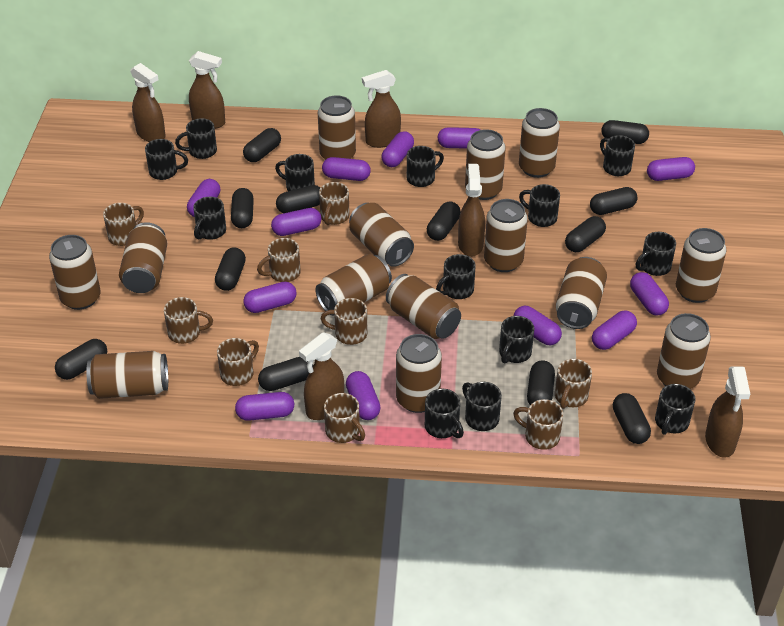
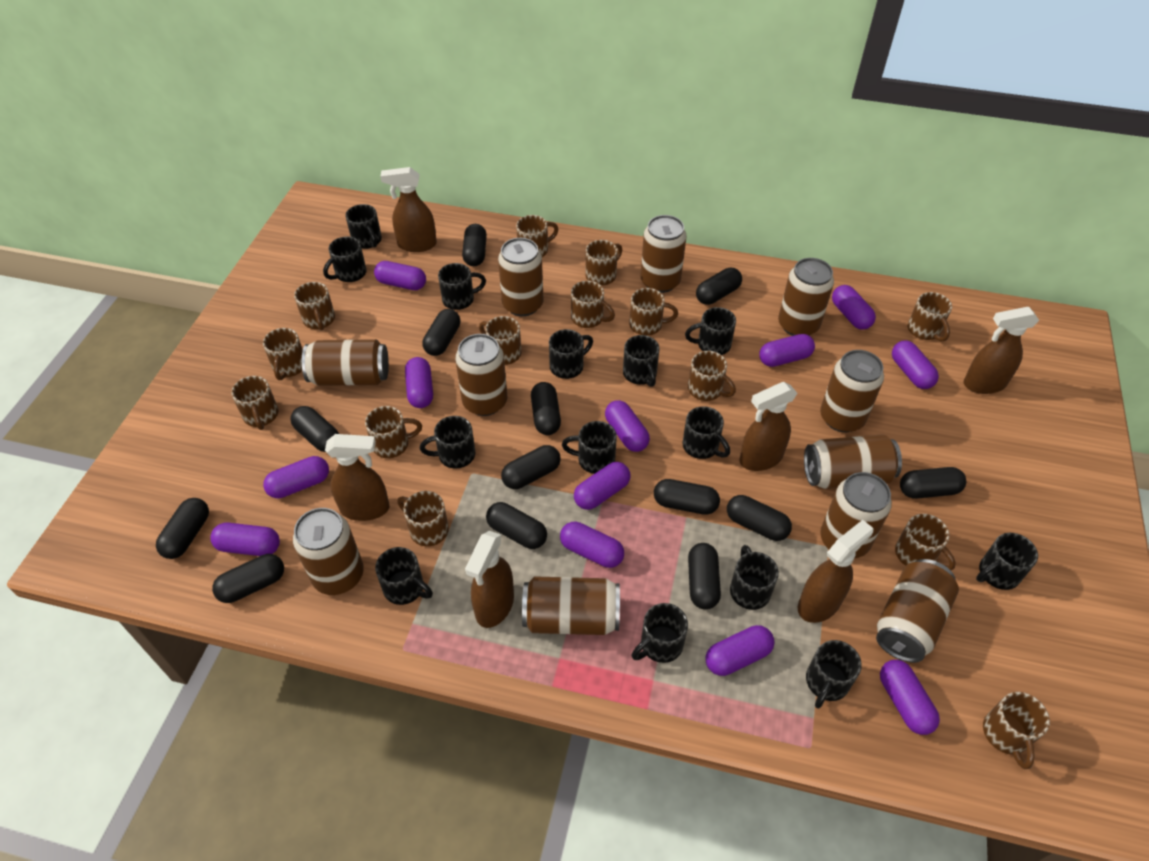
black capsule: 12 -> 13
black mug: 13 -> 14
brown can: 14 -> 11
brown mug: 9 -> 14

